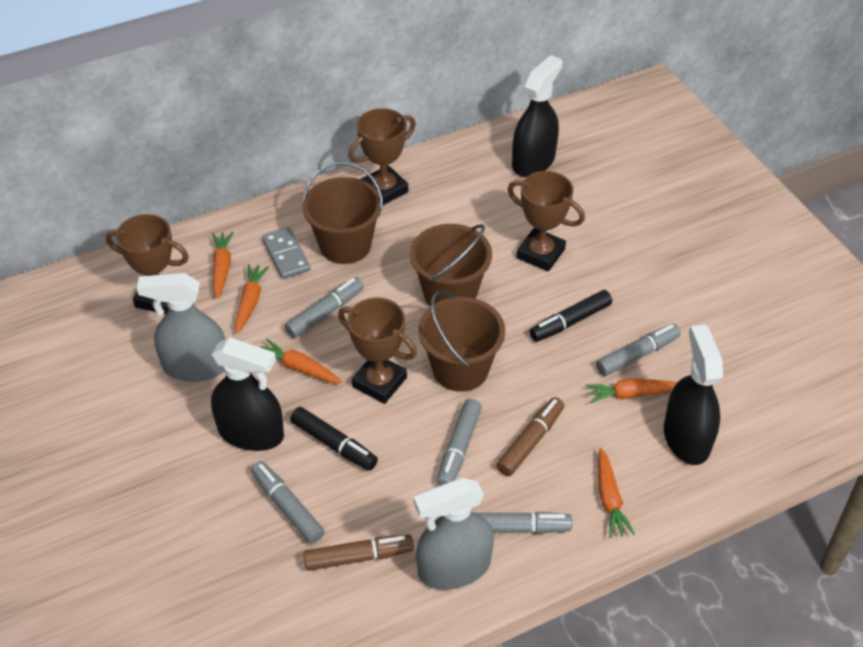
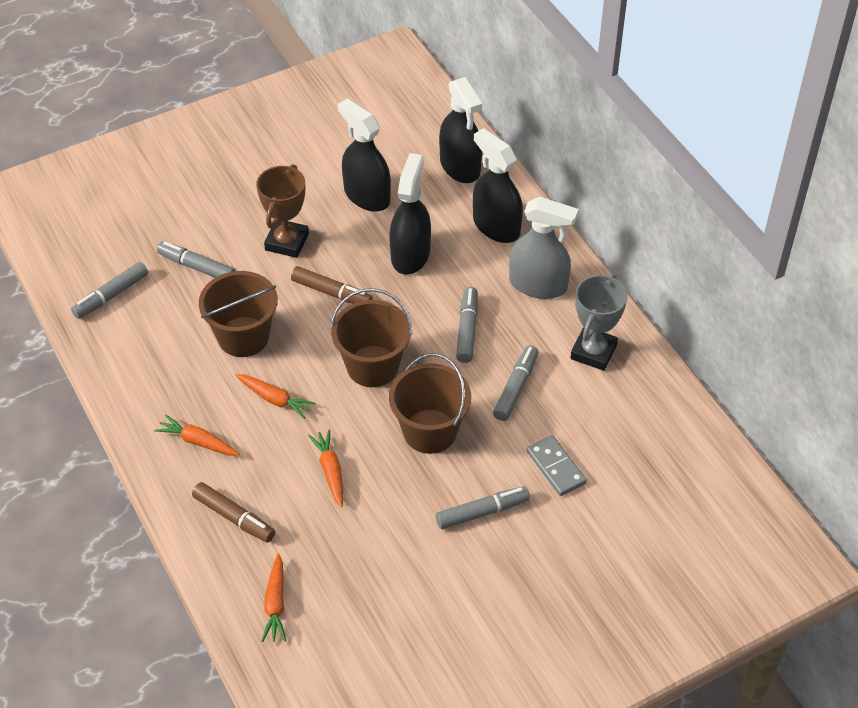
black marker: 2 -> 0
black spray bottle: 3 -> 4
brown trophy: 4 -> 1
grey spray bottle: 2 -> 1
grey trophy: 0 -> 1
orange carrot: 5 -> 4

